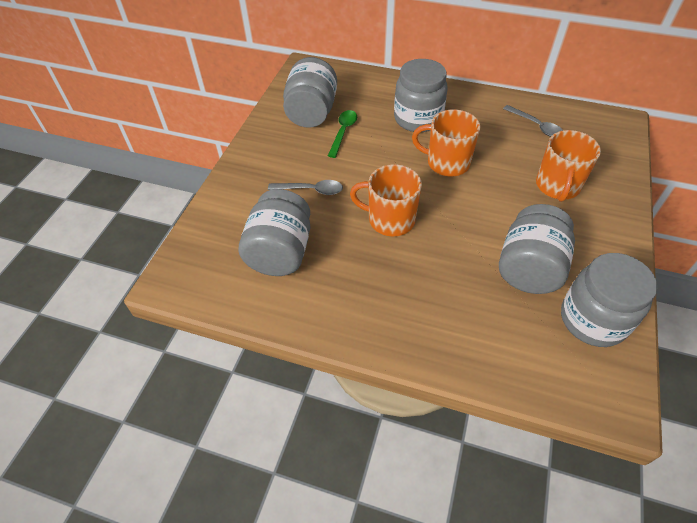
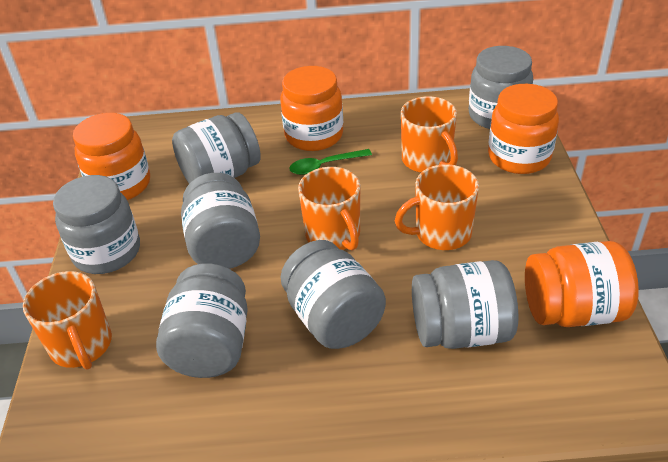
grey jar: 5 -> 7
grey spoon: 2 -> 0
orange jar: 0 -> 4
orange mug: 3 -> 4

